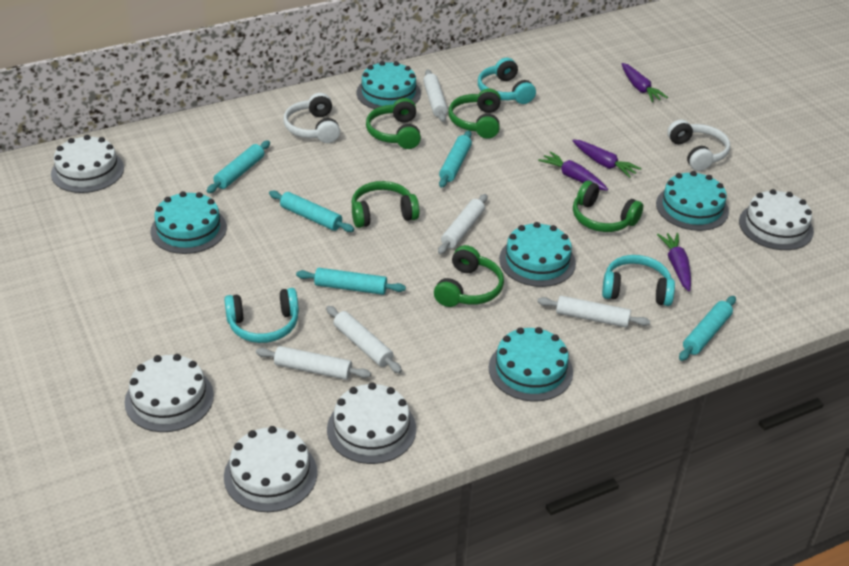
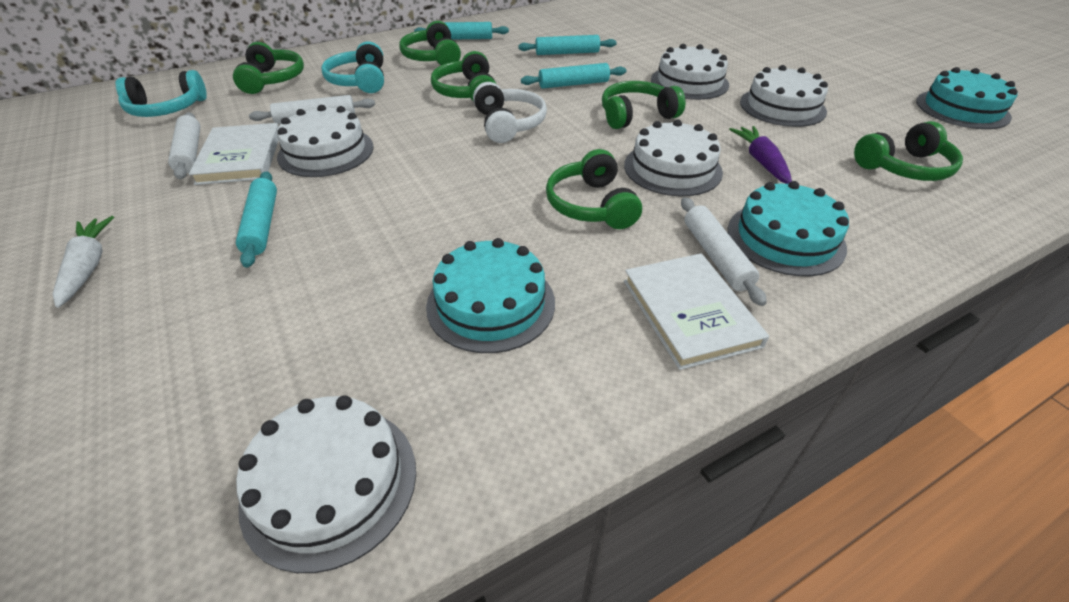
green headphones: 5 -> 6
purple carrot: 4 -> 1
turquoise cake: 5 -> 3
turquoise headphones: 3 -> 2
turquoise rolling pin: 5 -> 4
white book: 0 -> 2
white carrot: 0 -> 1
white headphones: 2 -> 1
white rolling pin: 5 -> 3

